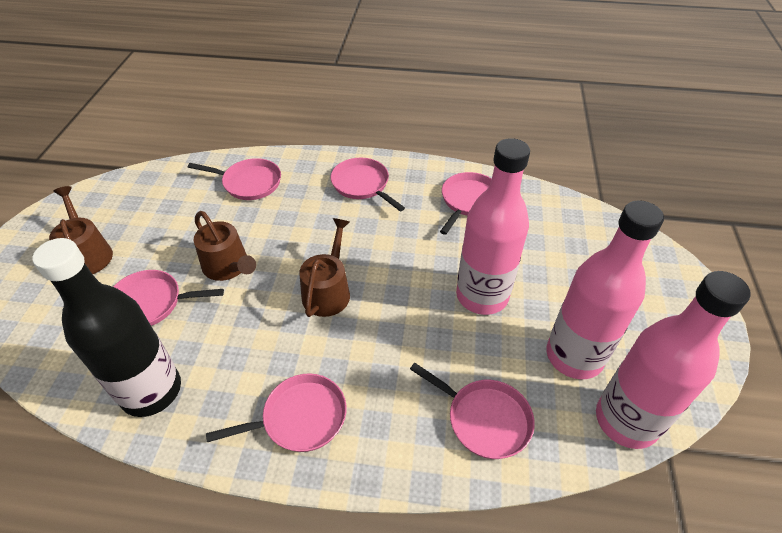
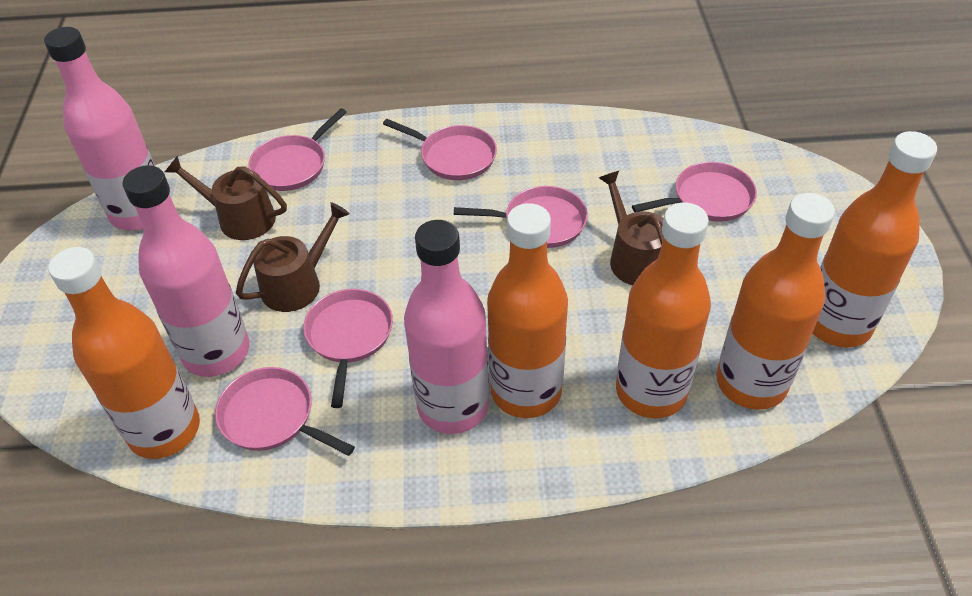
black bottle: 1 -> 0
orange bottle: 0 -> 5

